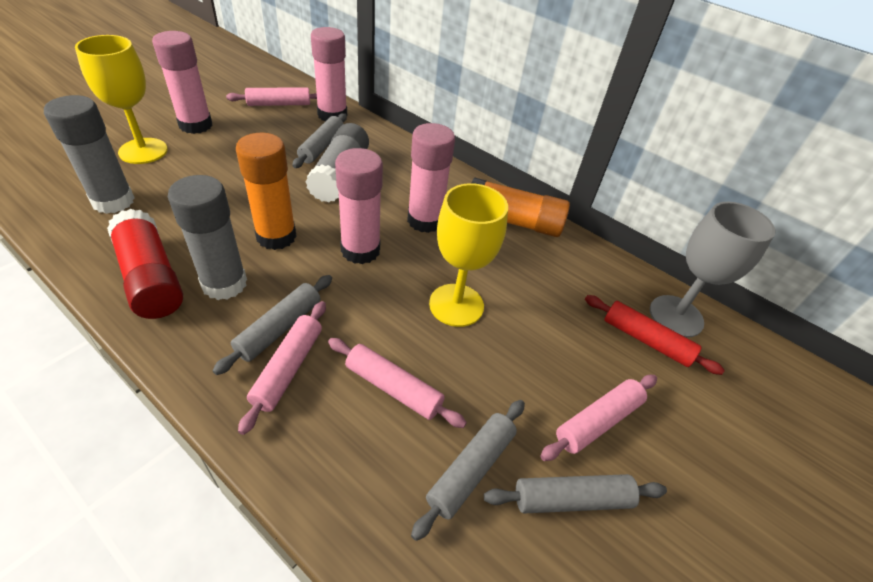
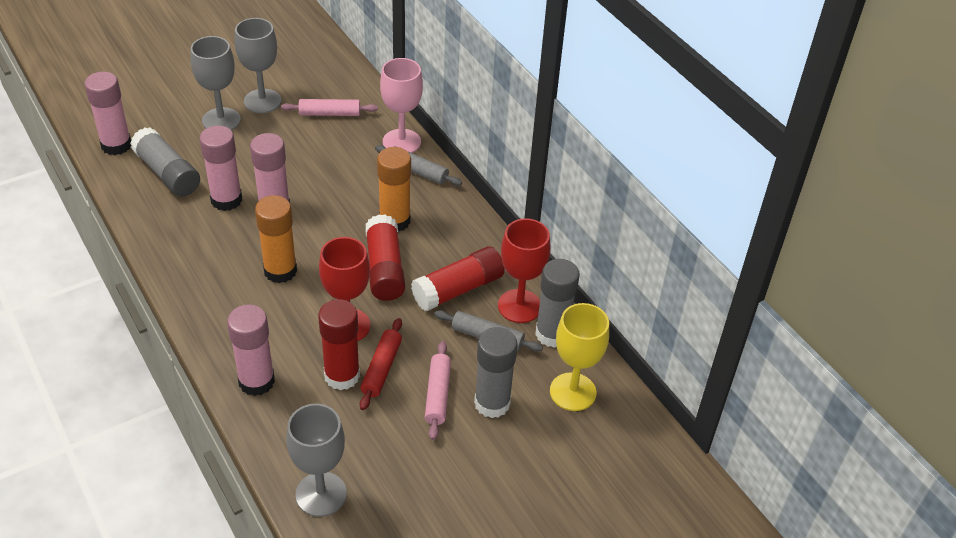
grey goblet: 1 -> 3
grey rolling pin: 4 -> 2
pink goblet: 0 -> 1
pink rolling pin: 4 -> 2
red glue stick: 1 -> 3
red goblet: 0 -> 2
yellow goblet: 2 -> 1

